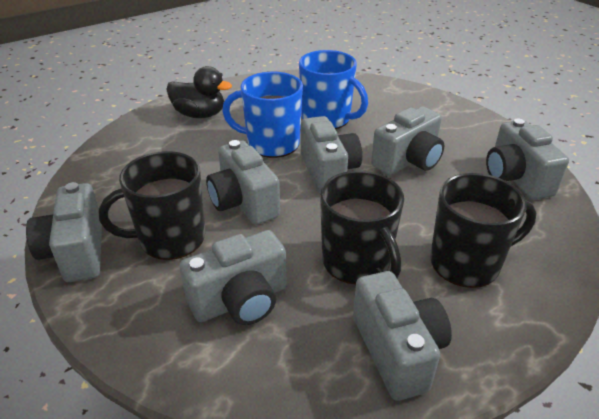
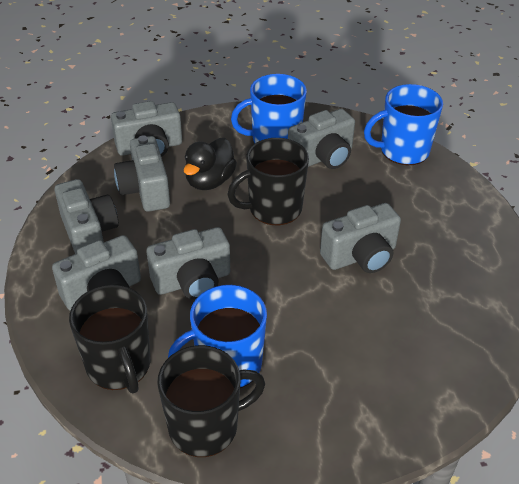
blue mug: 2 -> 3

